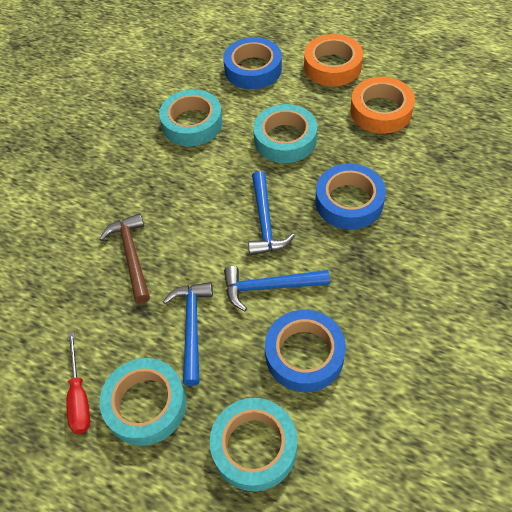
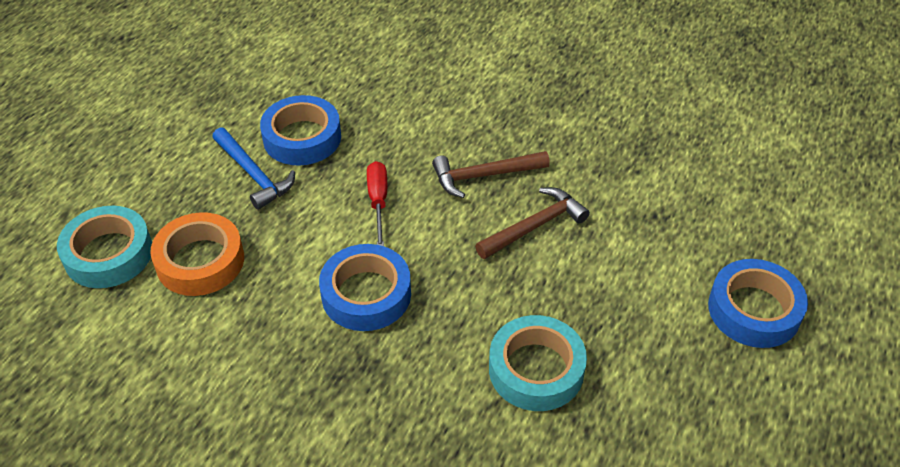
blue hammer: 3 -> 1
brown hammer: 1 -> 2
orange tape: 2 -> 1
turquoise tape: 4 -> 2

